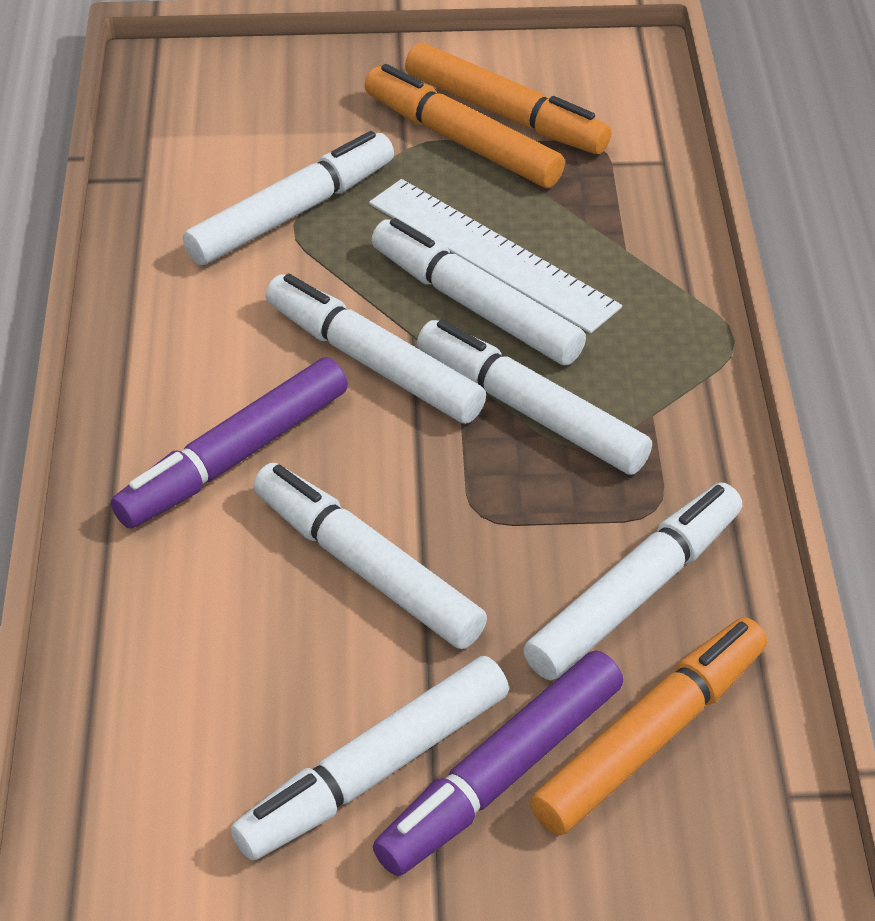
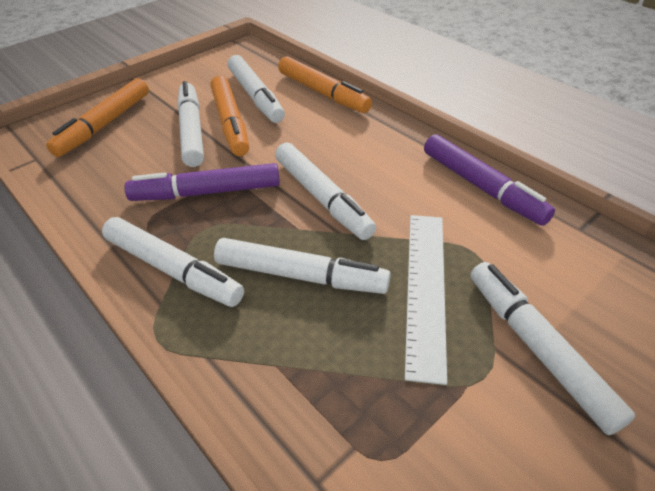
white marker: 7 -> 6

